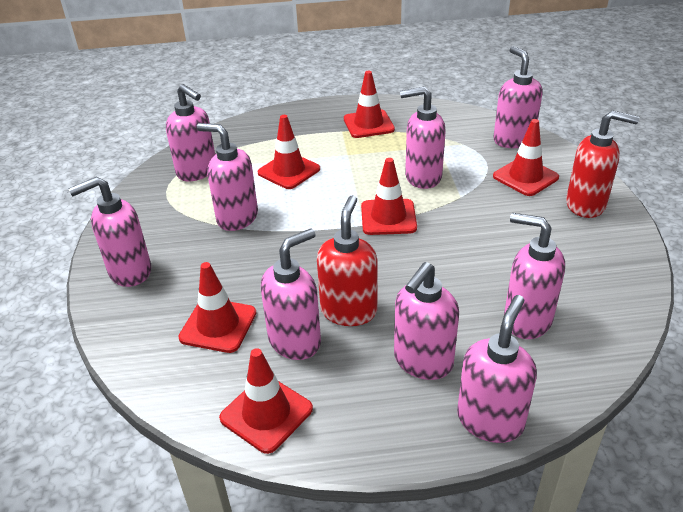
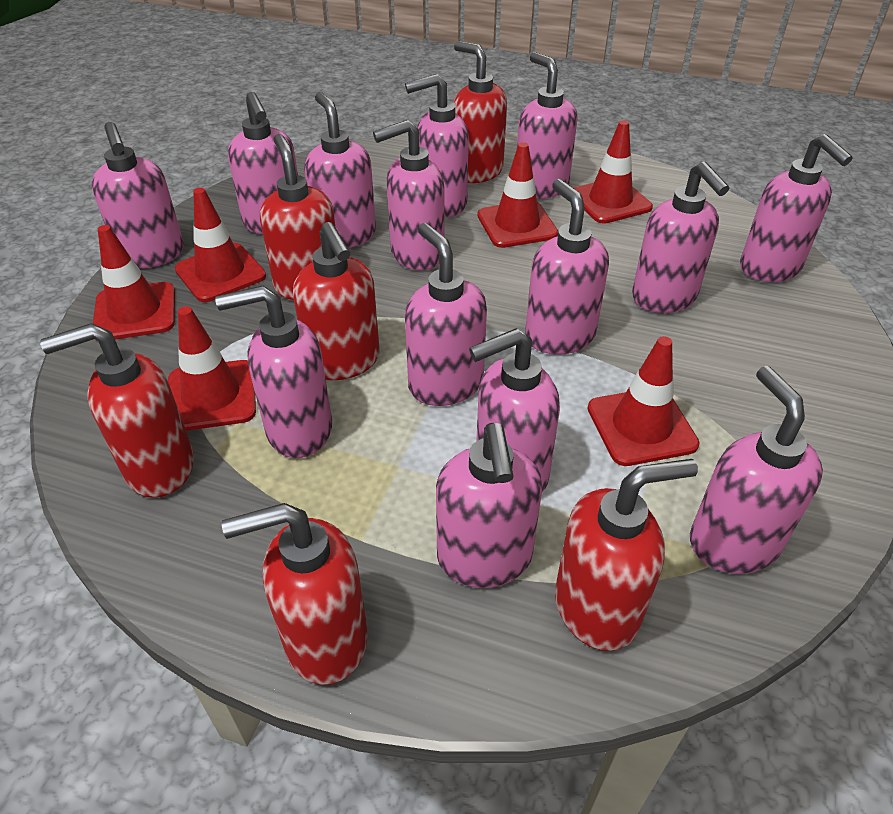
pink soap dispenser: 9 -> 14
red soap dispenser: 2 -> 6

